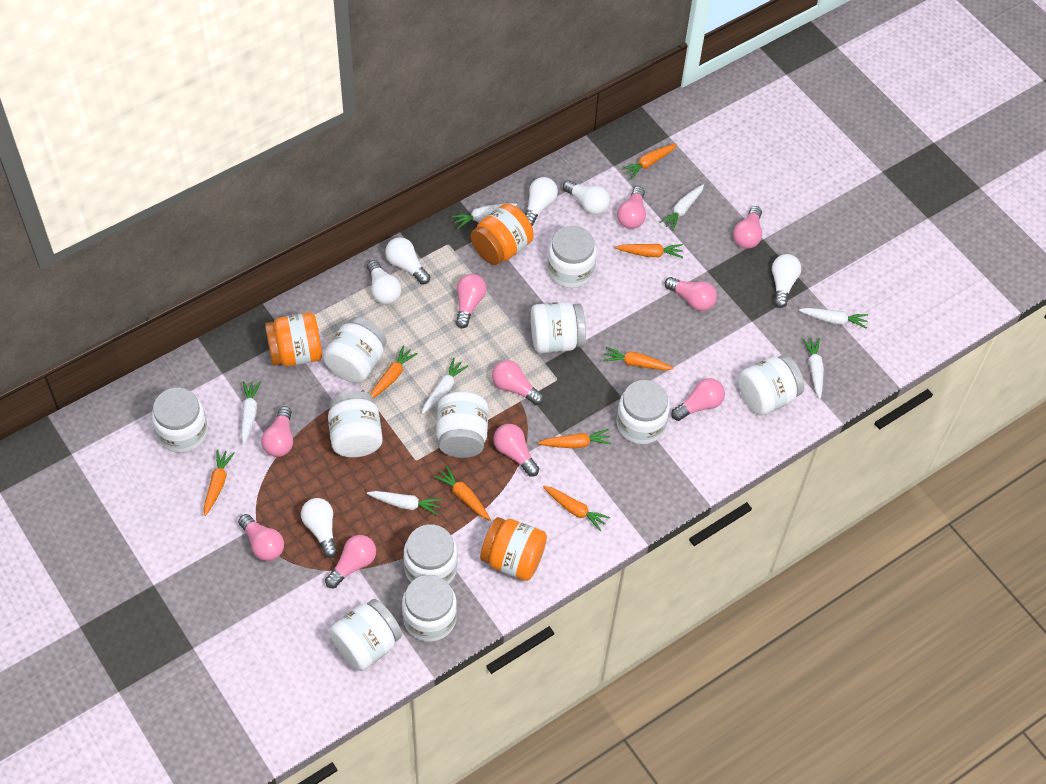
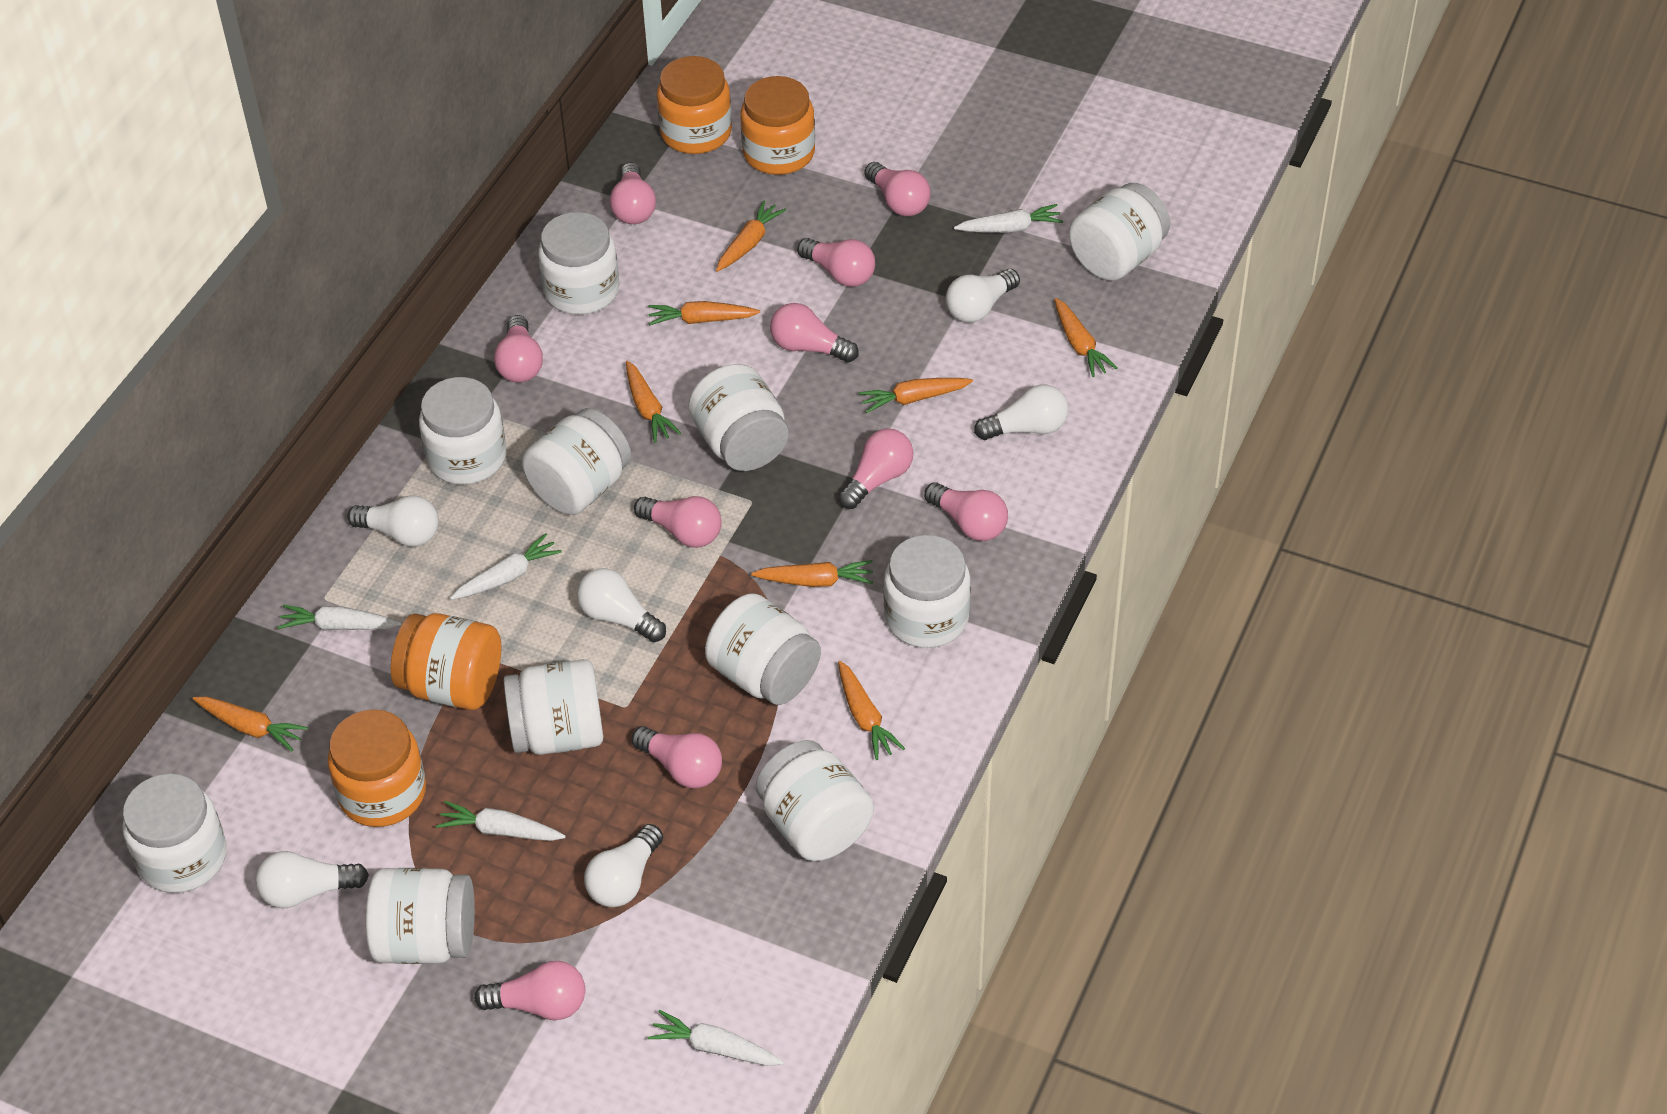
orange jar: 3 -> 4
white carrot: 7 -> 5

